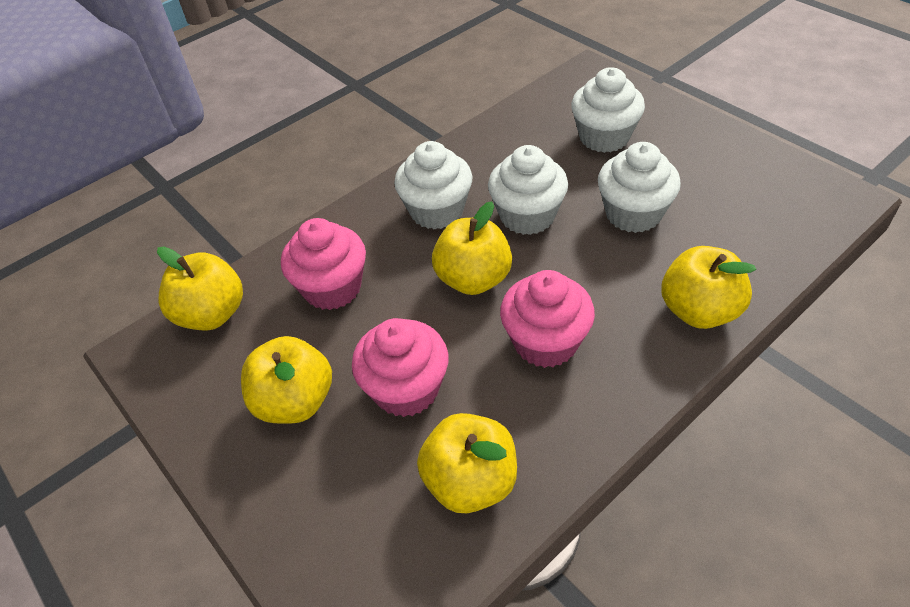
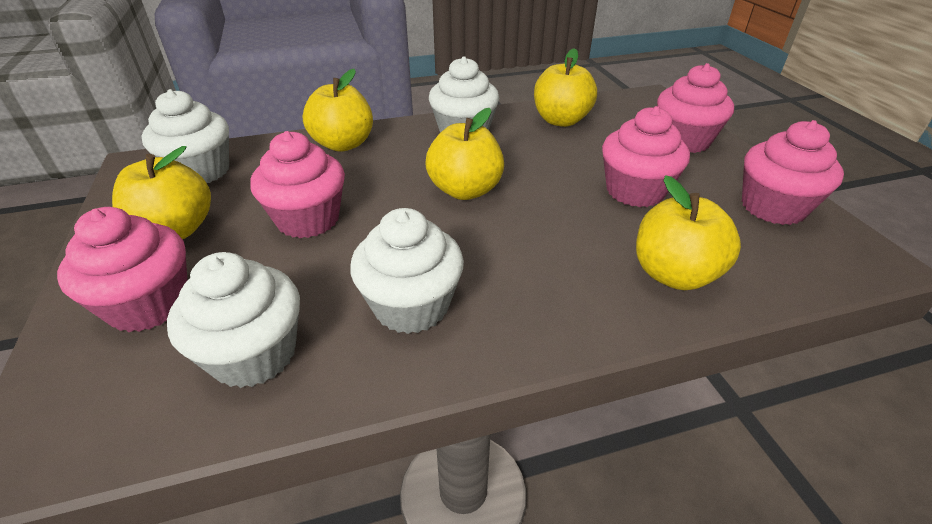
pink cupcake: 3 -> 5

